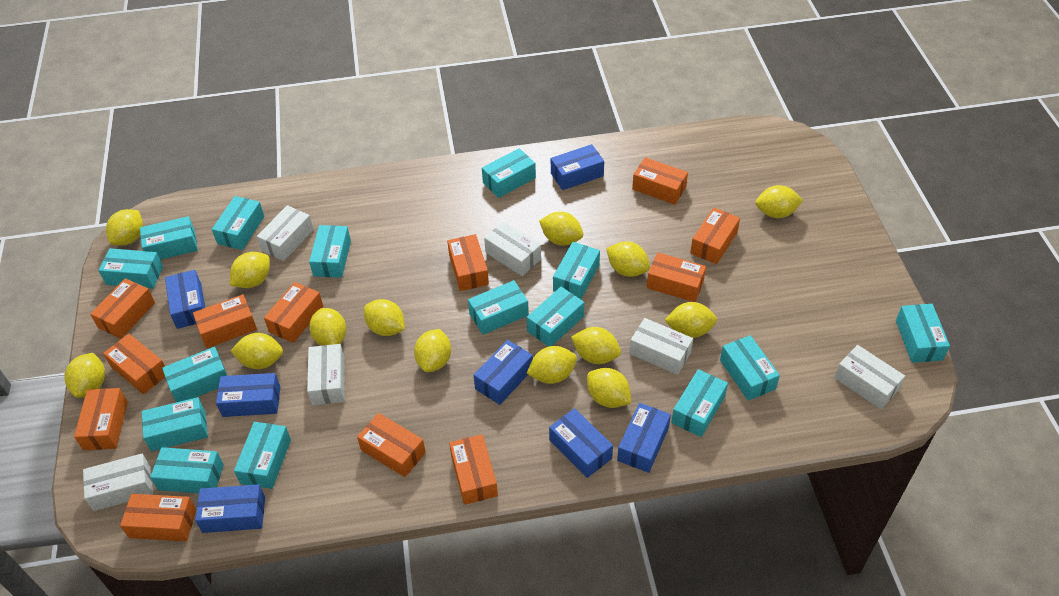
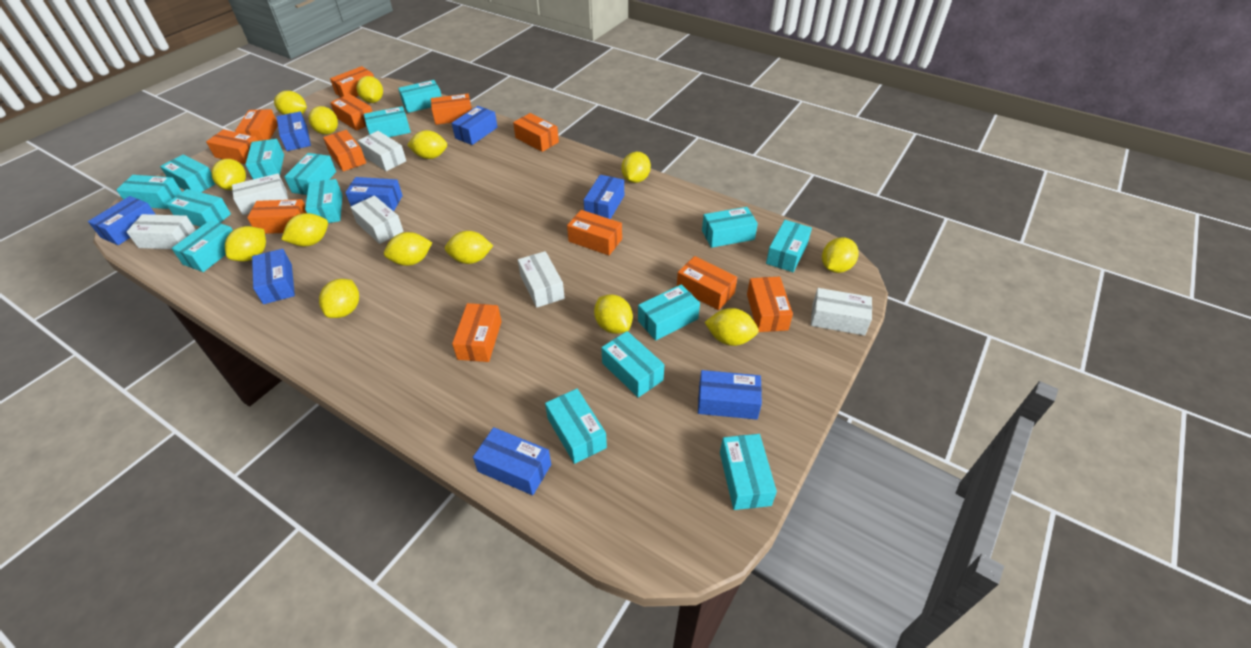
blue box: 7 -> 8

